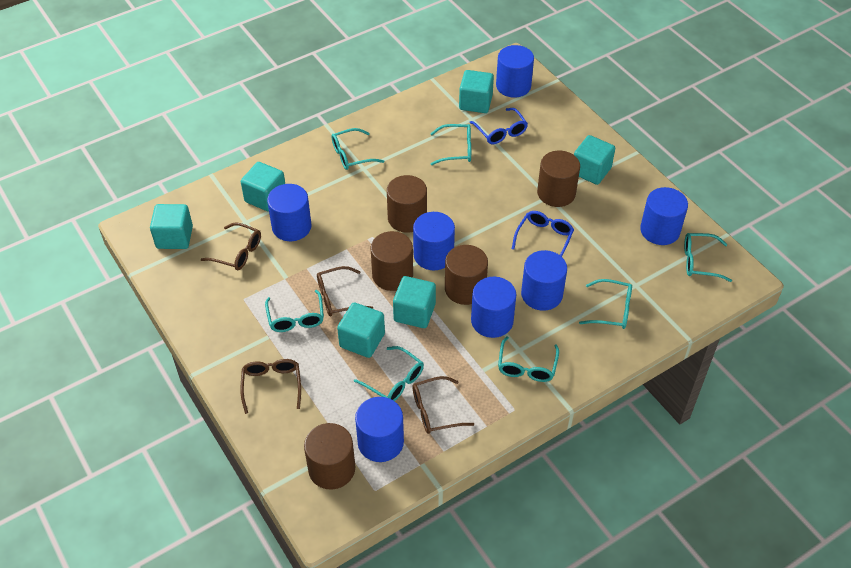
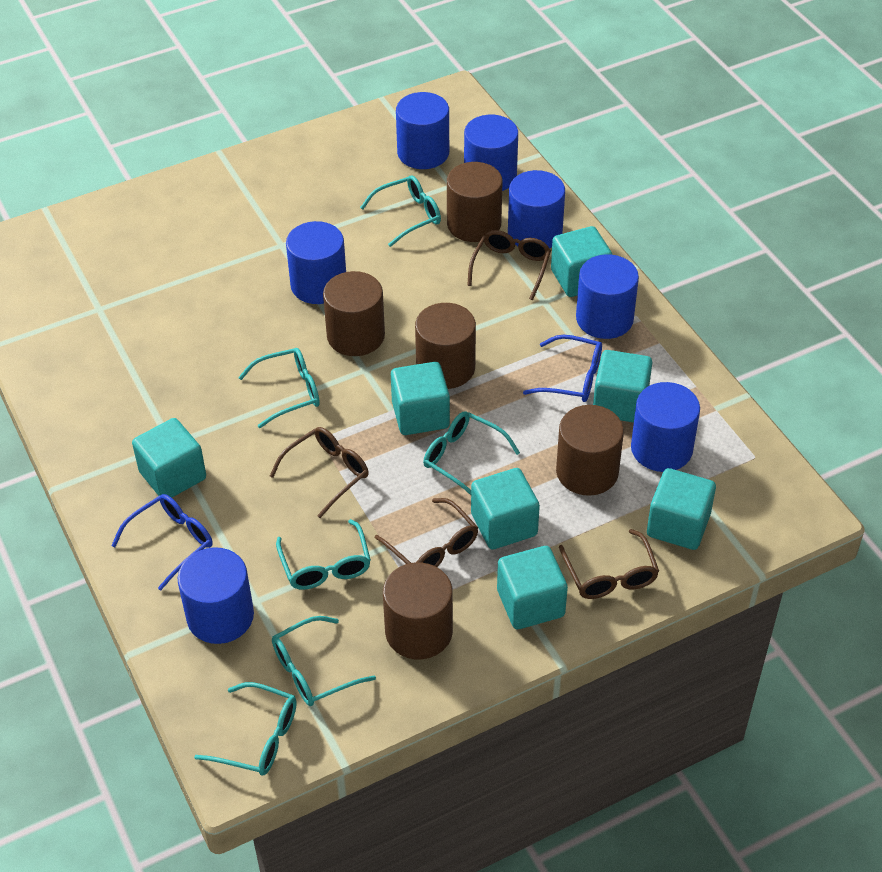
turquoise cube: 6 -> 7
turquoise glasses: 7 -> 6

